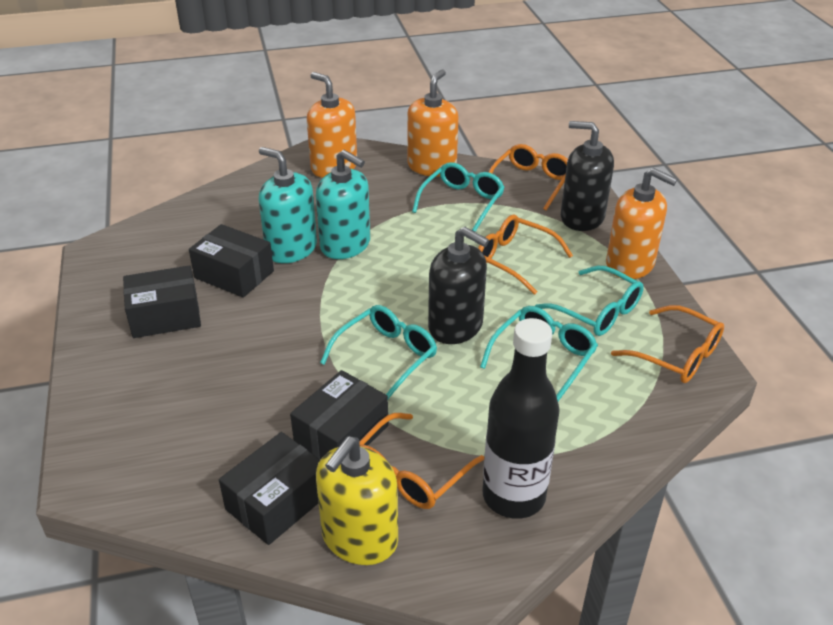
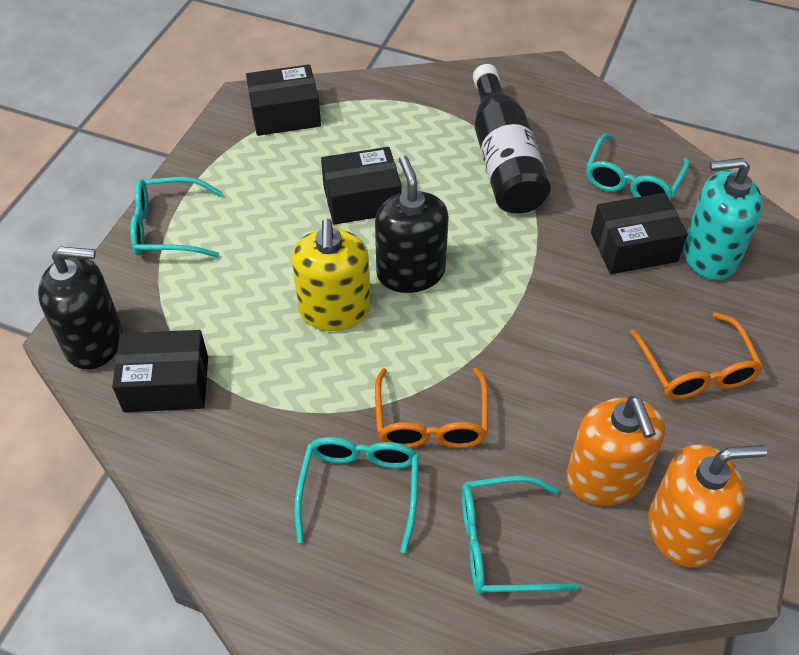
orange glasses: 4 -> 2
orange soap dispenser: 3 -> 2
turquoise soap dispenser: 2 -> 1

